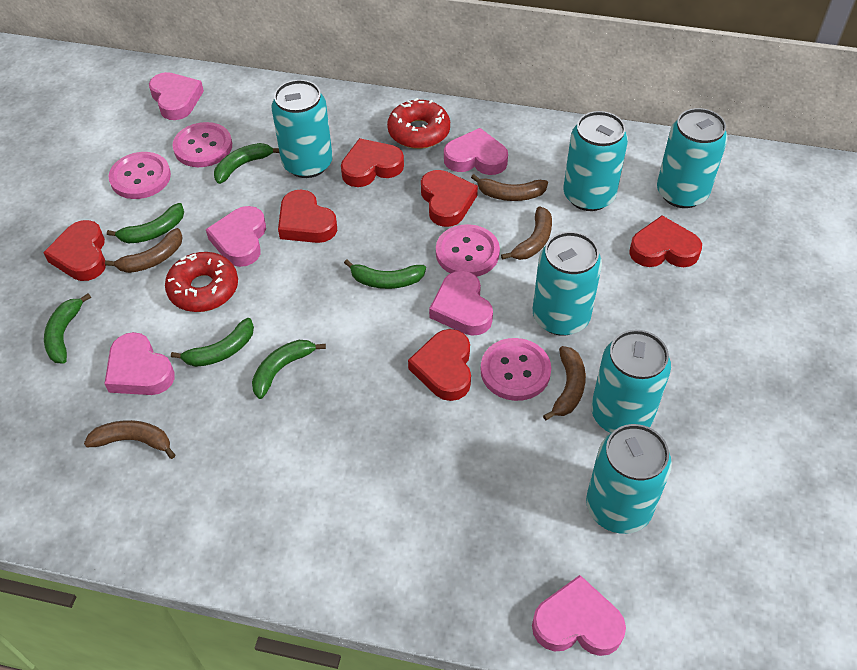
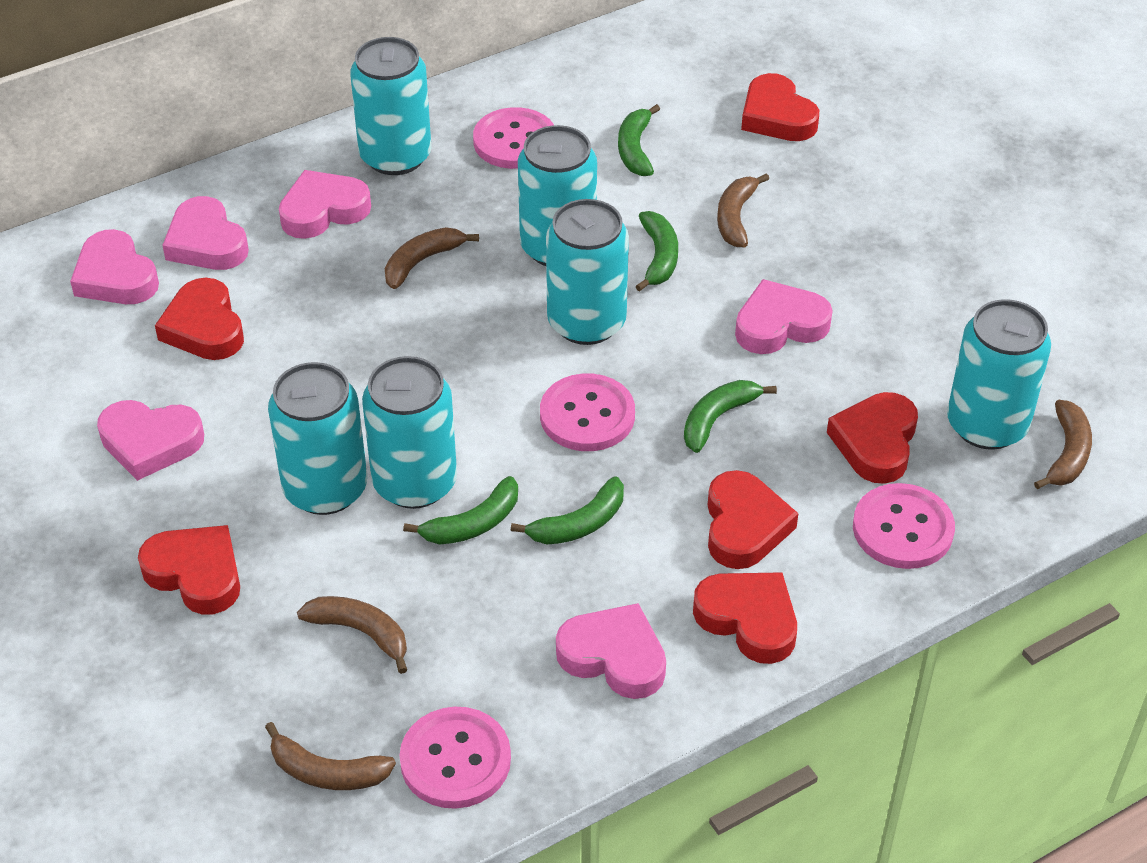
green banana: 6 -> 5
red donut: 2 -> 0

